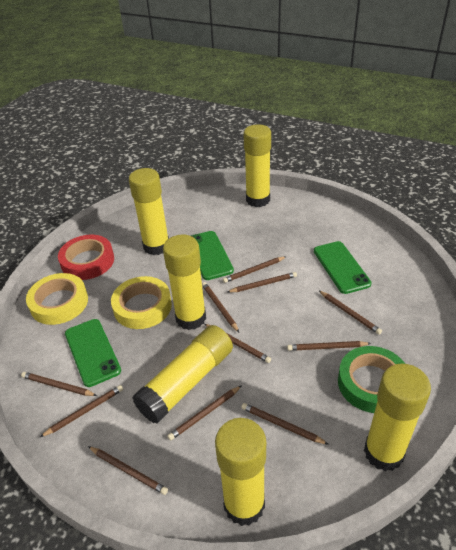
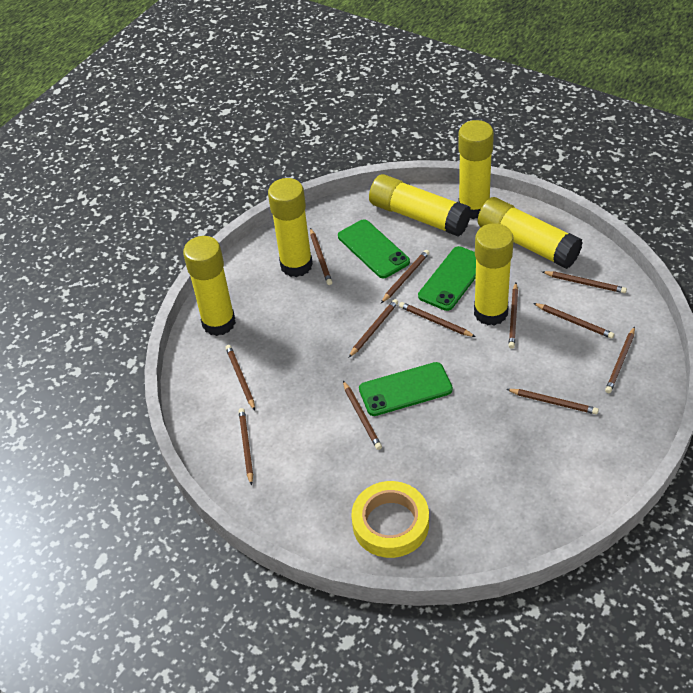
brown pencil: 11 -> 12
green tape: 1 -> 0
red tape: 1 -> 0
yellow tape: 2 -> 1

